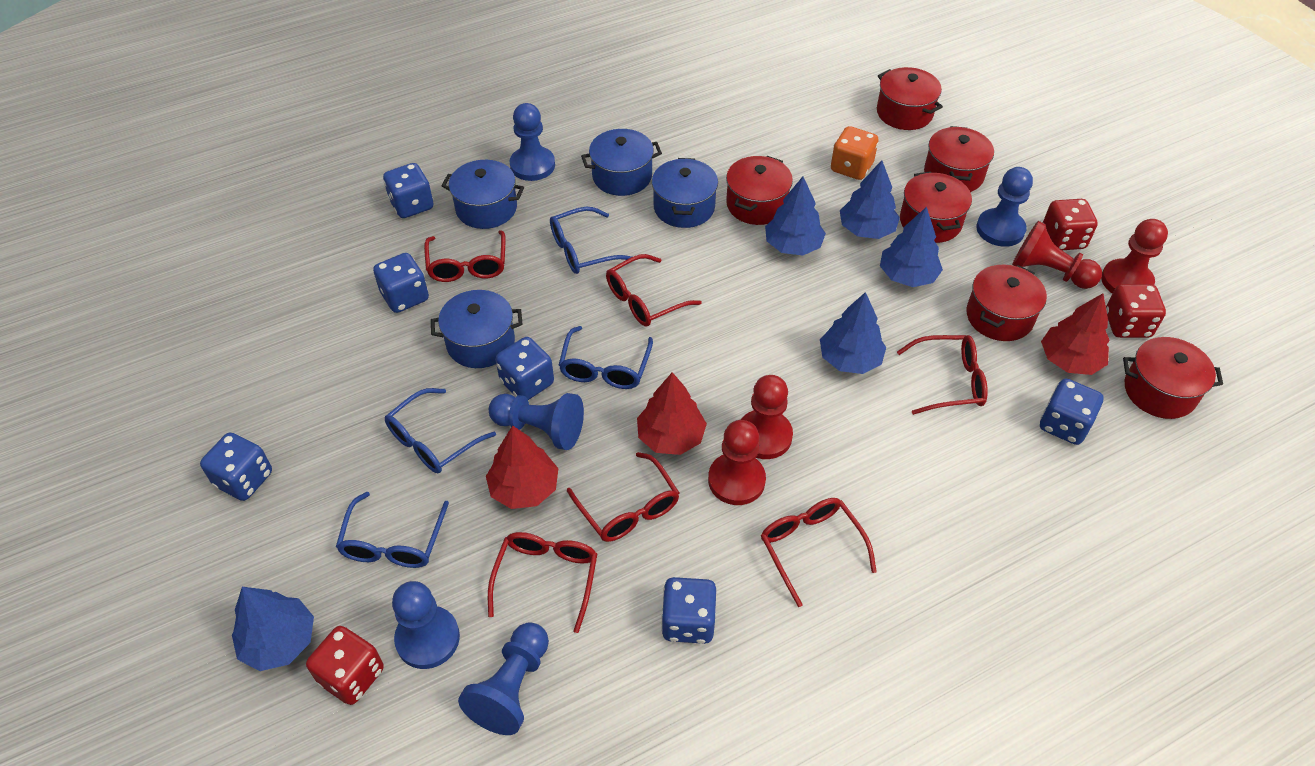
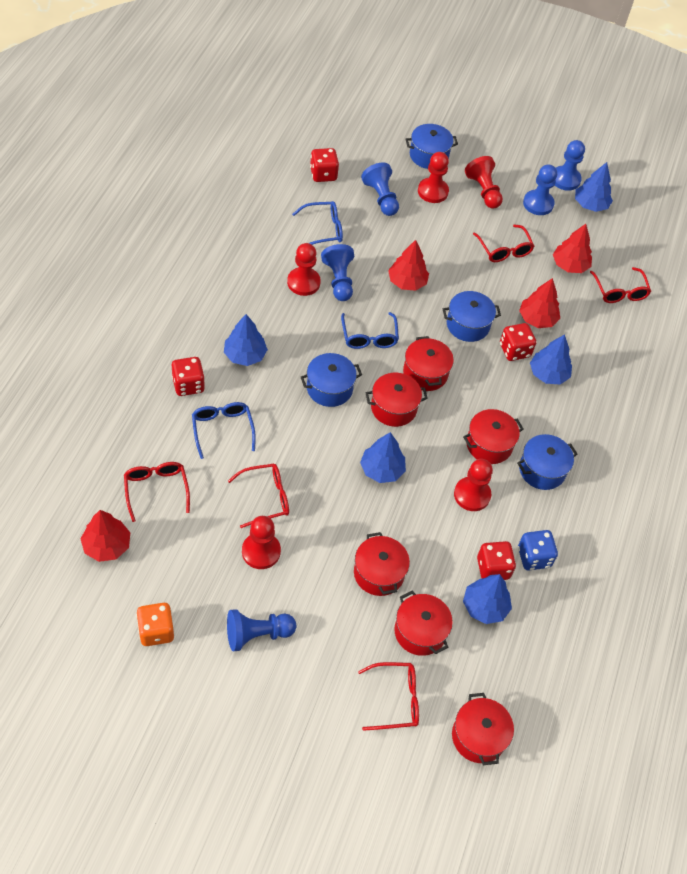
blue dice: 6 -> 1
blue glasses: 4 -> 3
red dice: 3 -> 4
red glasses: 6 -> 5
red pawn: 4 -> 5
red tree: 3 -> 4

